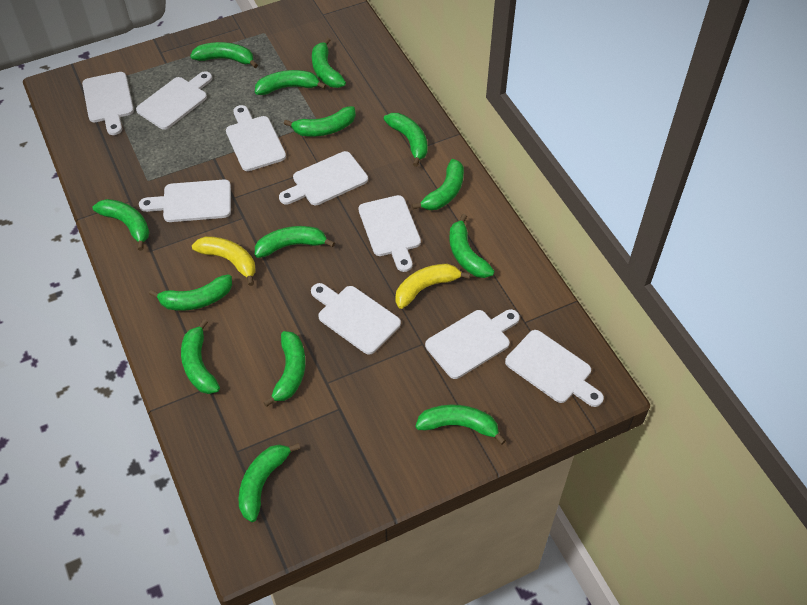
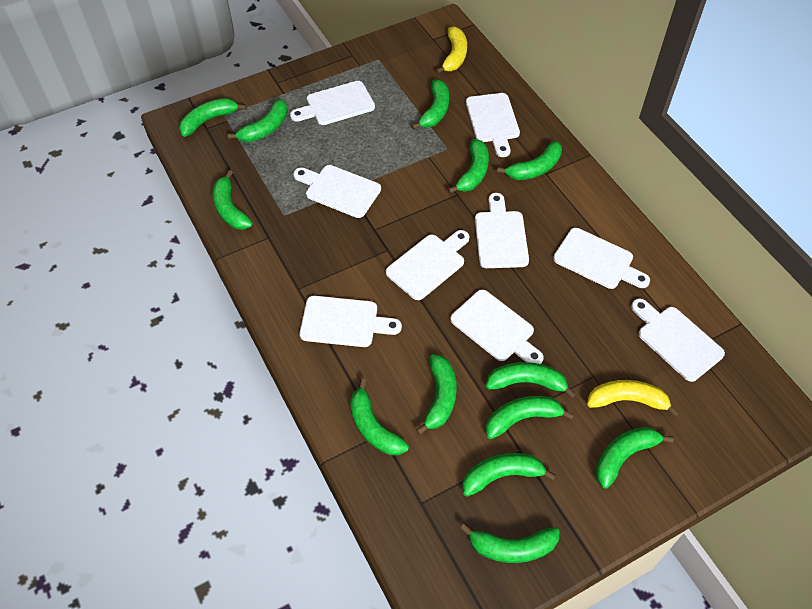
green banana: 14 -> 13

